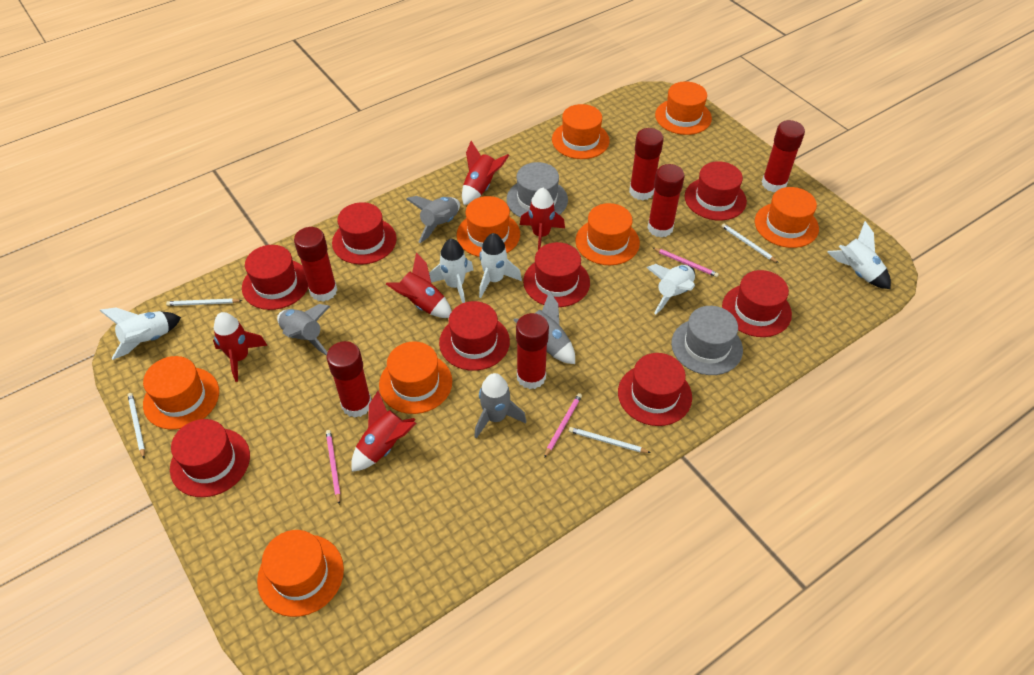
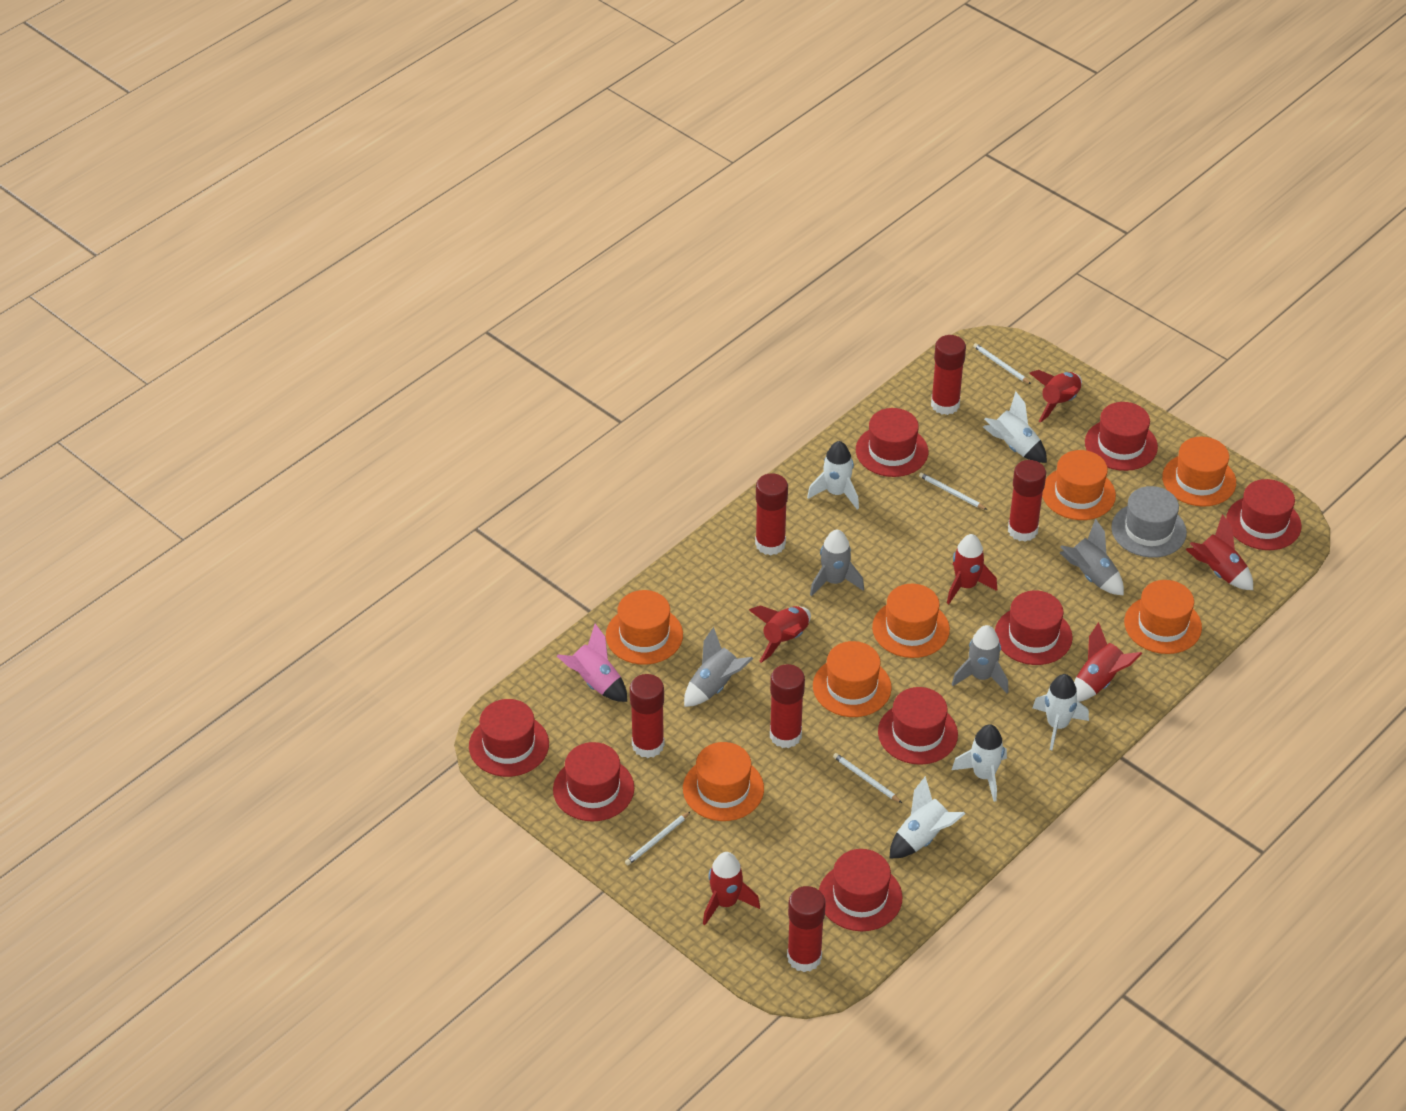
grey hat: 2 -> 1
orange hat: 8 -> 7
pink pencil: 3 -> 0
pink rocket: 0 -> 1
red rocket: 5 -> 6

